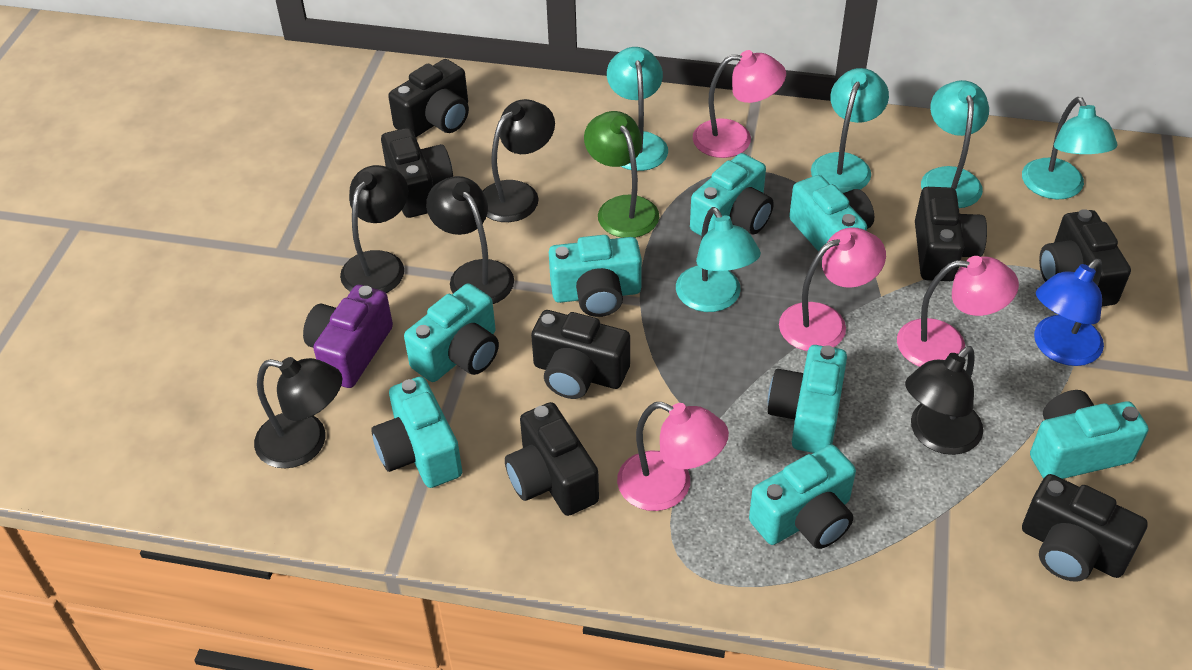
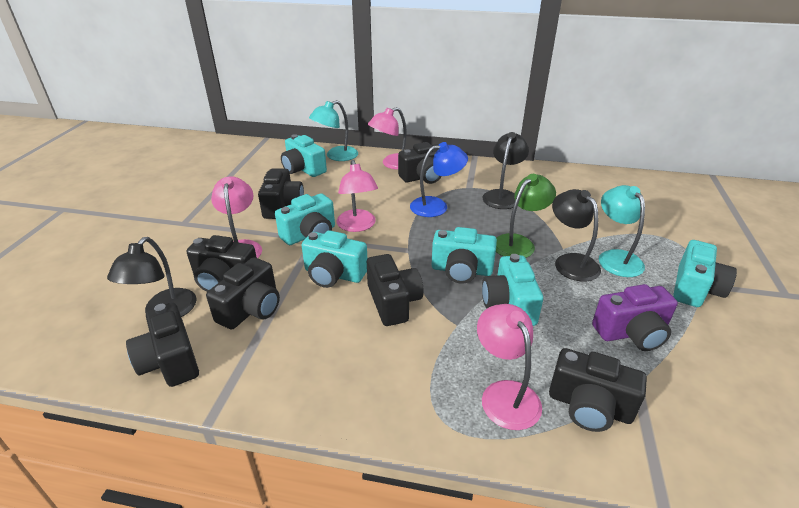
black lamp: 5 -> 3
turquoise camera: 8 -> 6
turquoise lamp: 5 -> 2

